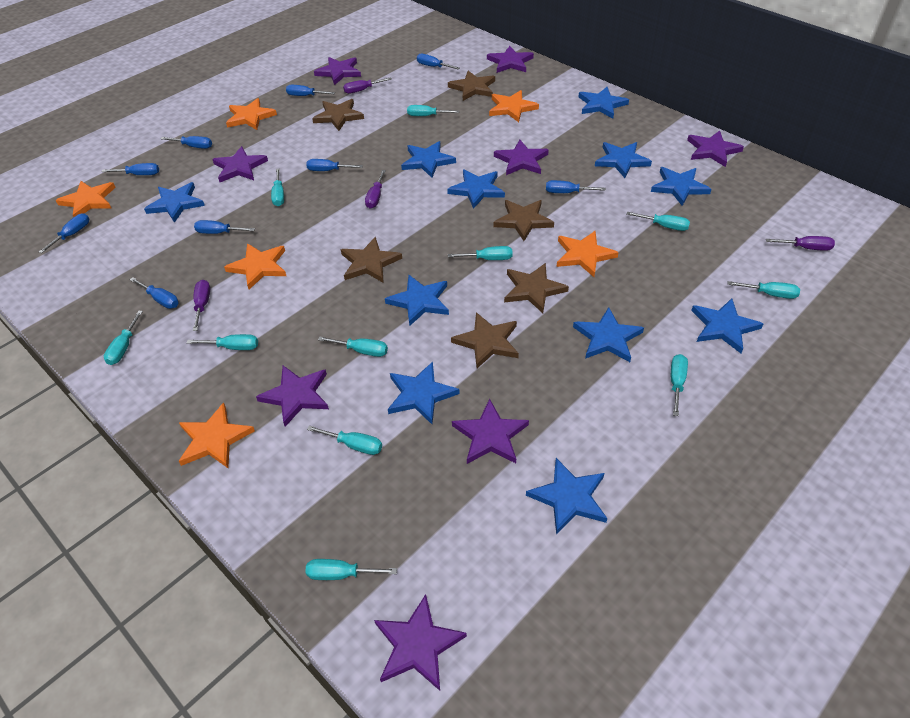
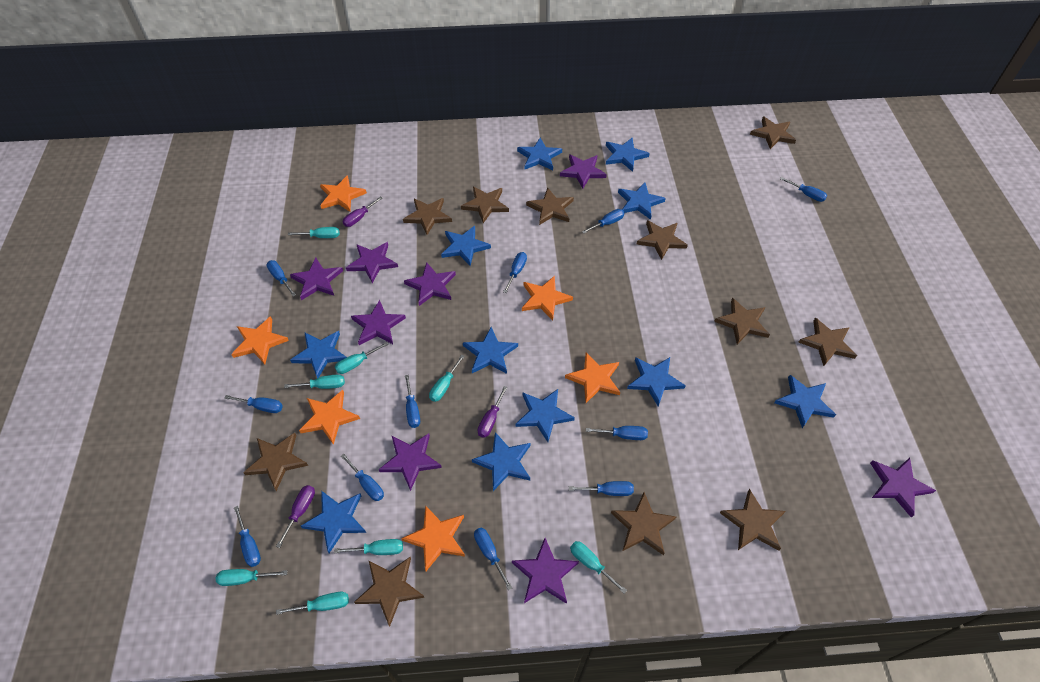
blue screwdriver: 9 -> 11
brown star: 6 -> 11
purple screwdriver: 4 -> 3
turquoise screwdriver: 11 -> 8

